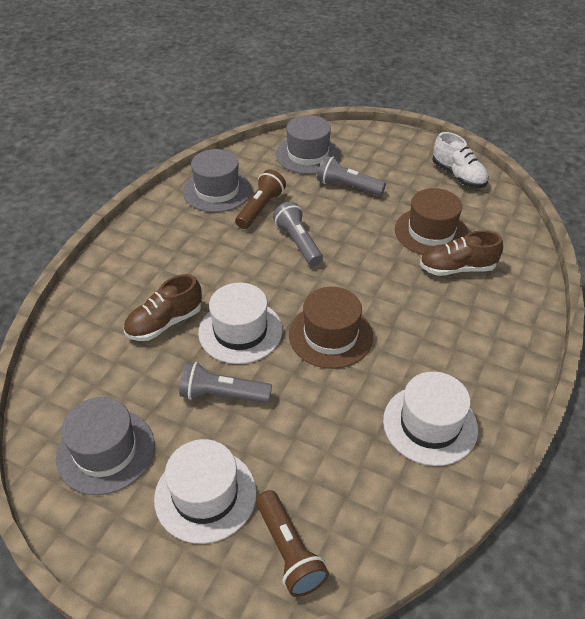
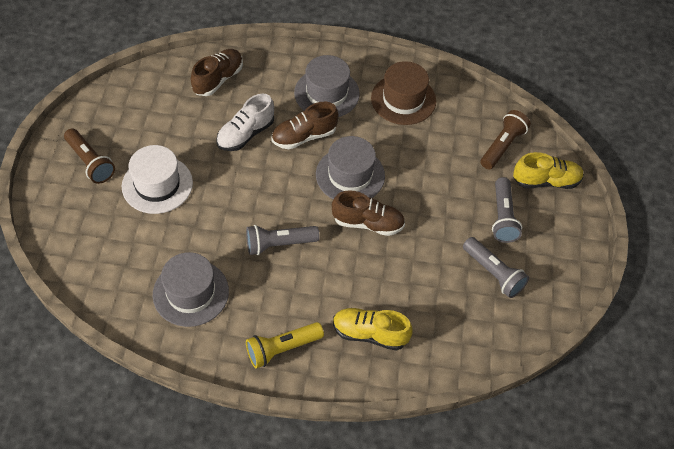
brown hat: 2 -> 1
brown shoe: 2 -> 3
white hat: 3 -> 1
yellow flashlight: 0 -> 1
yellow shoe: 0 -> 2

